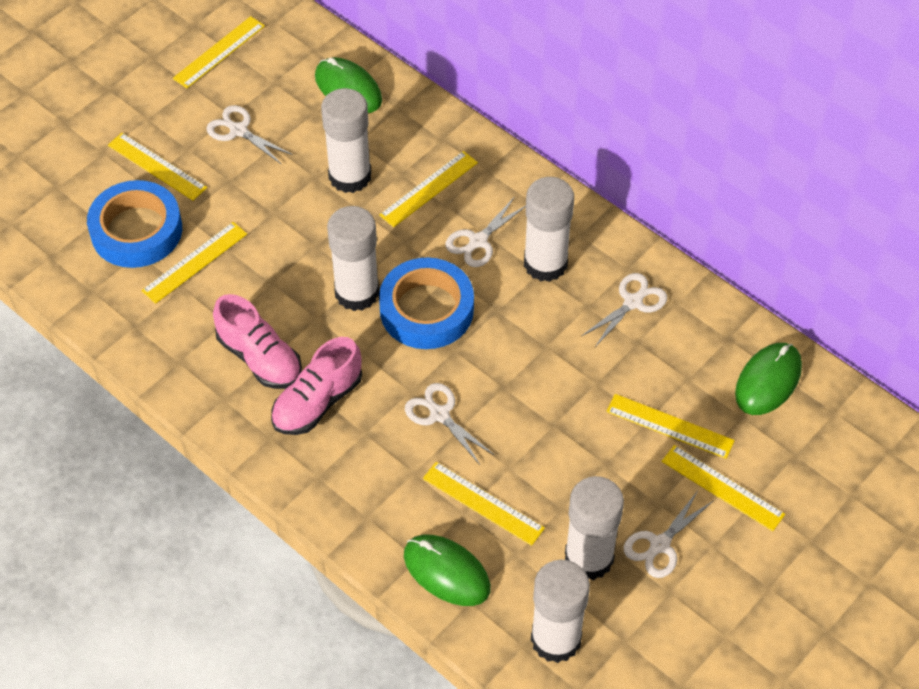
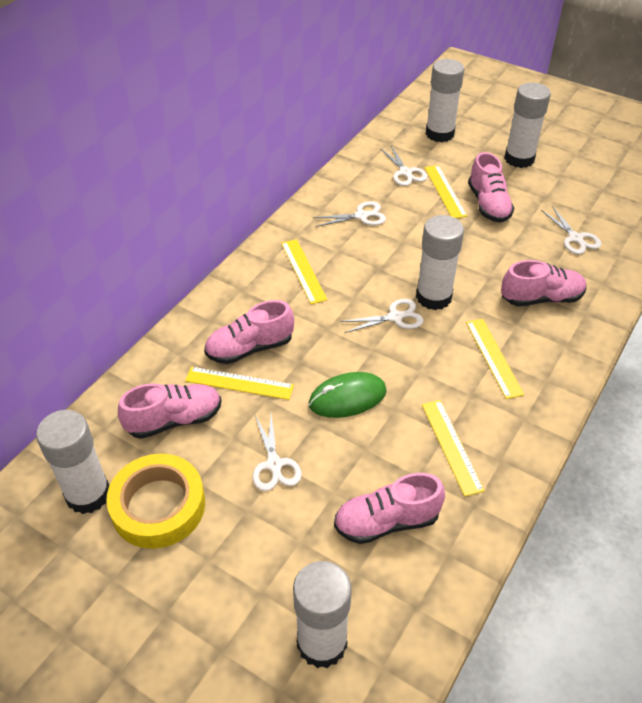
blue tape: 2 -> 0
green mouse: 3 -> 1
pink shoe: 2 -> 5
yellow ruler: 7 -> 5
yellow tape: 0 -> 1

